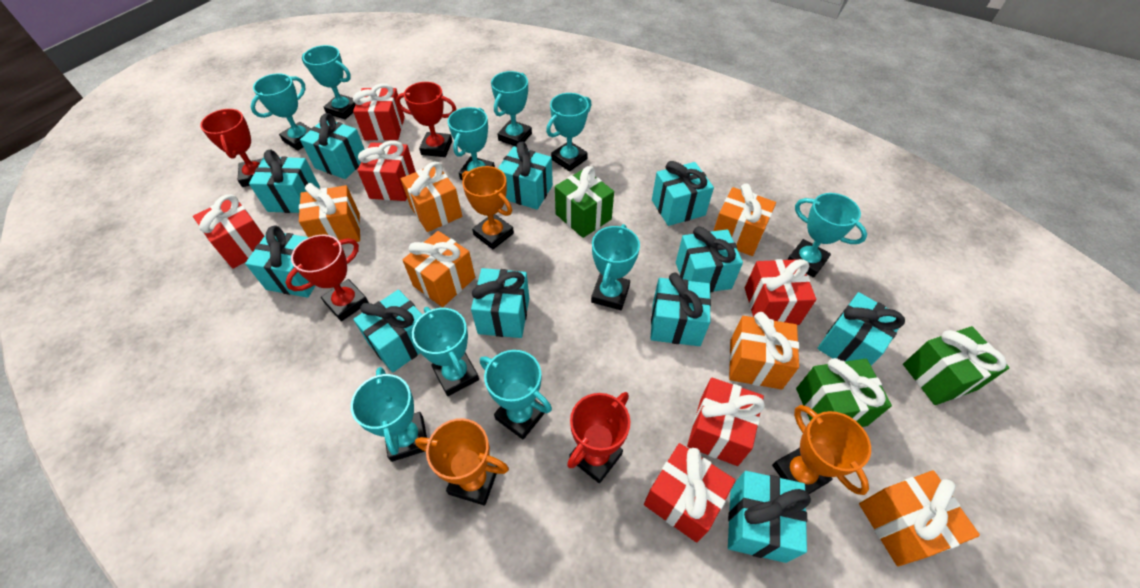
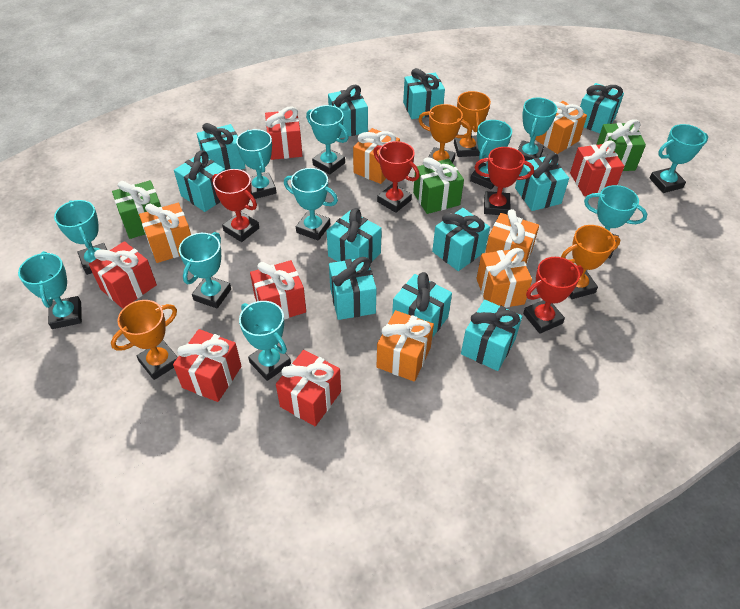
orange trophy: 3 -> 4
turquoise trophy: 10 -> 11

